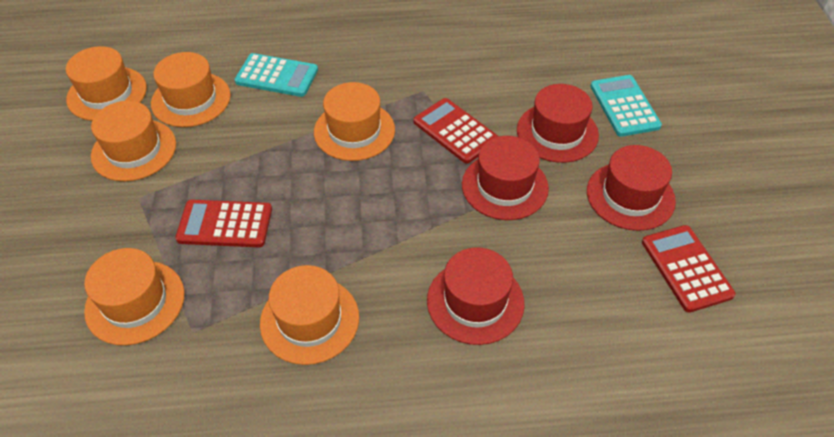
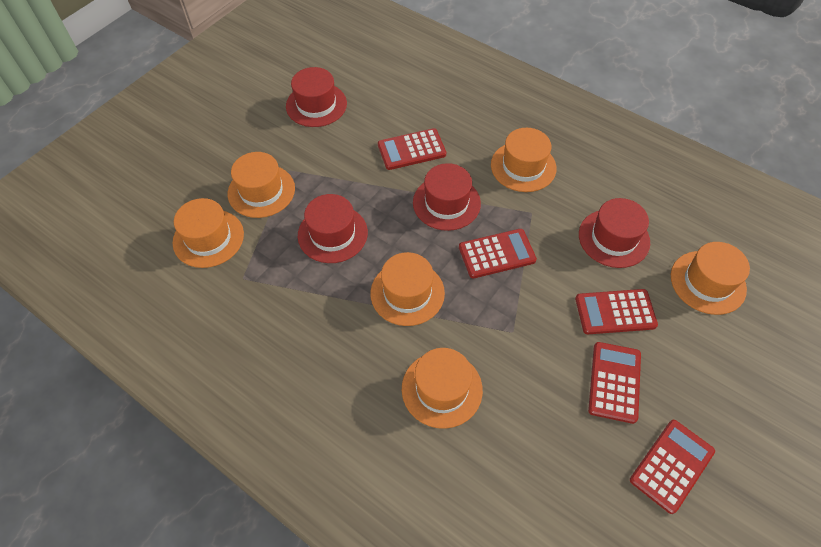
red calculator: 3 -> 5
turquoise calculator: 2 -> 0

